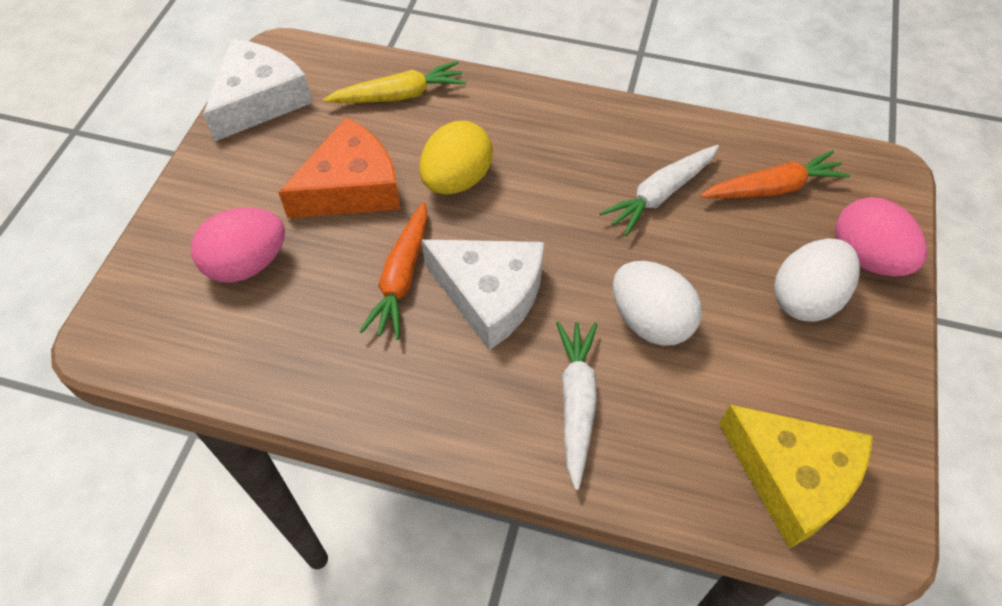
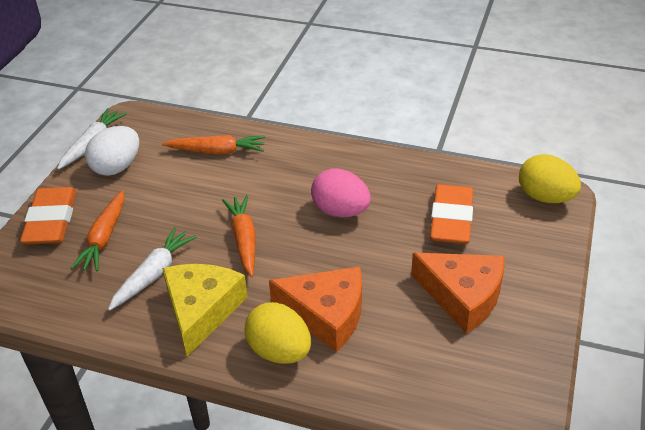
orange carrot: 2 -> 3
orange cheese: 1 -> 2
orange eraser: 0 -> 2
pink egg: 2 -> 1
white cheese: 2 -> 0
white egg: 2 -> 1
yellow carrot: 1 -> 0
yellow egg: 1 -> 2

